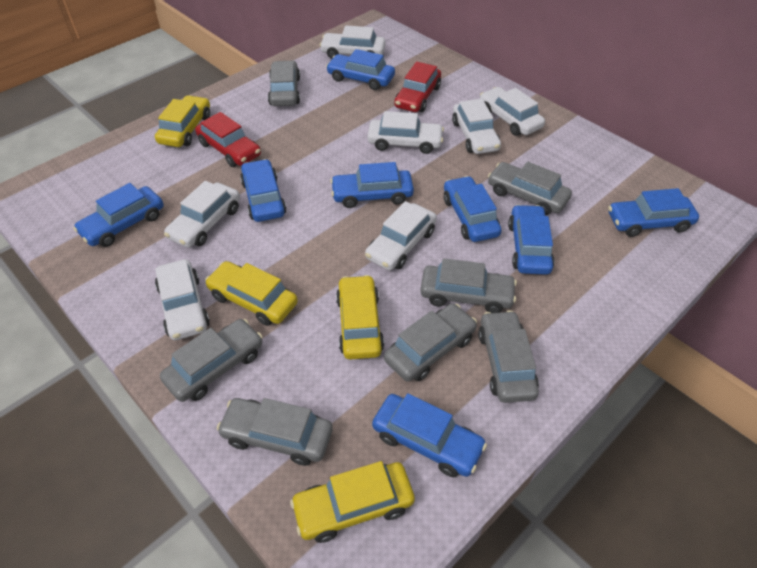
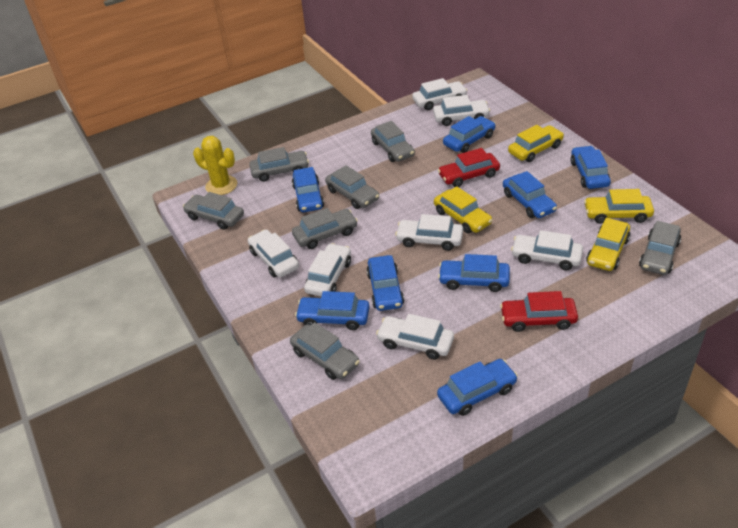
yellow cactus: 0 -> 1

